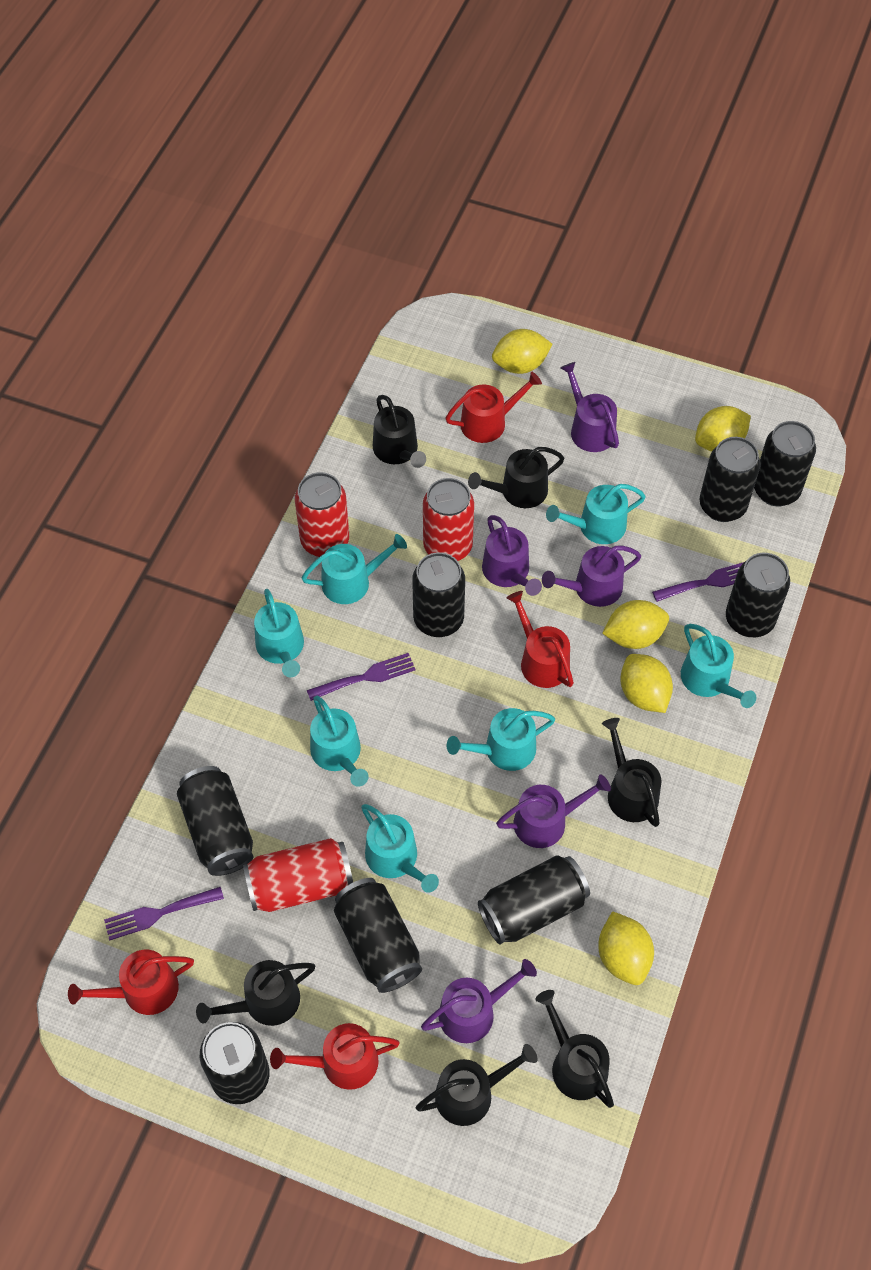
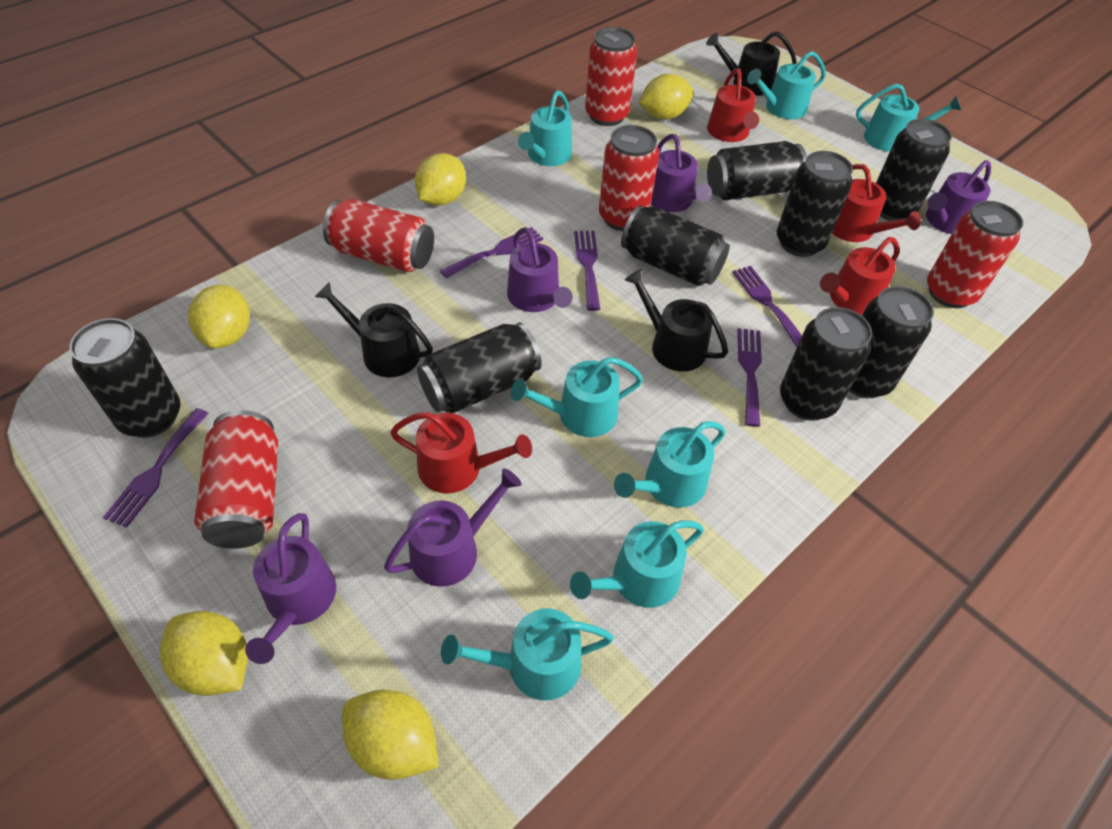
black watering can: 6 -> 3
purple fork: 3 -> 5
red can: 3 -> 5

